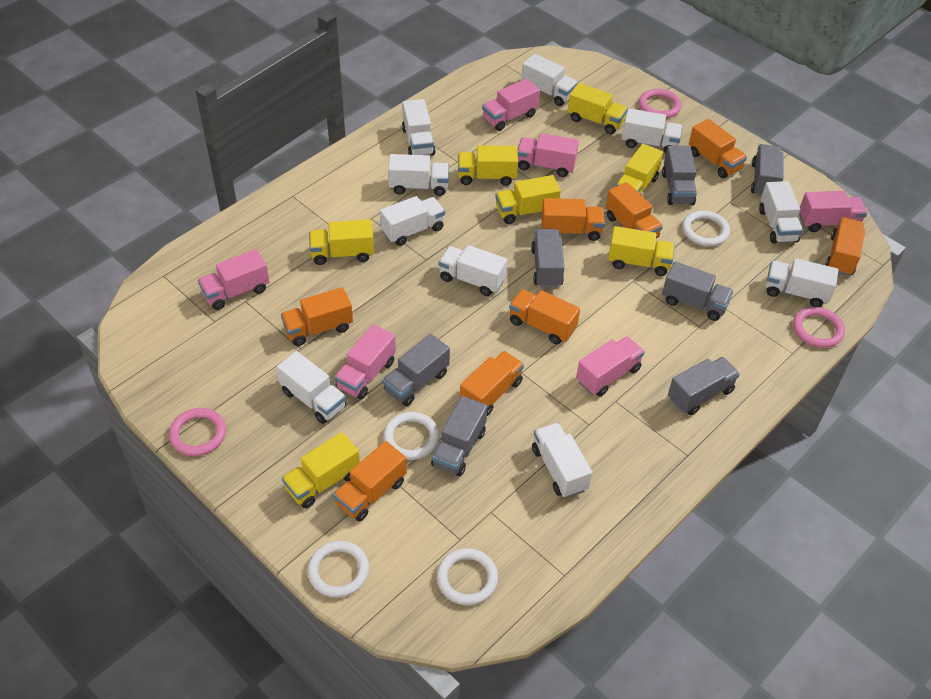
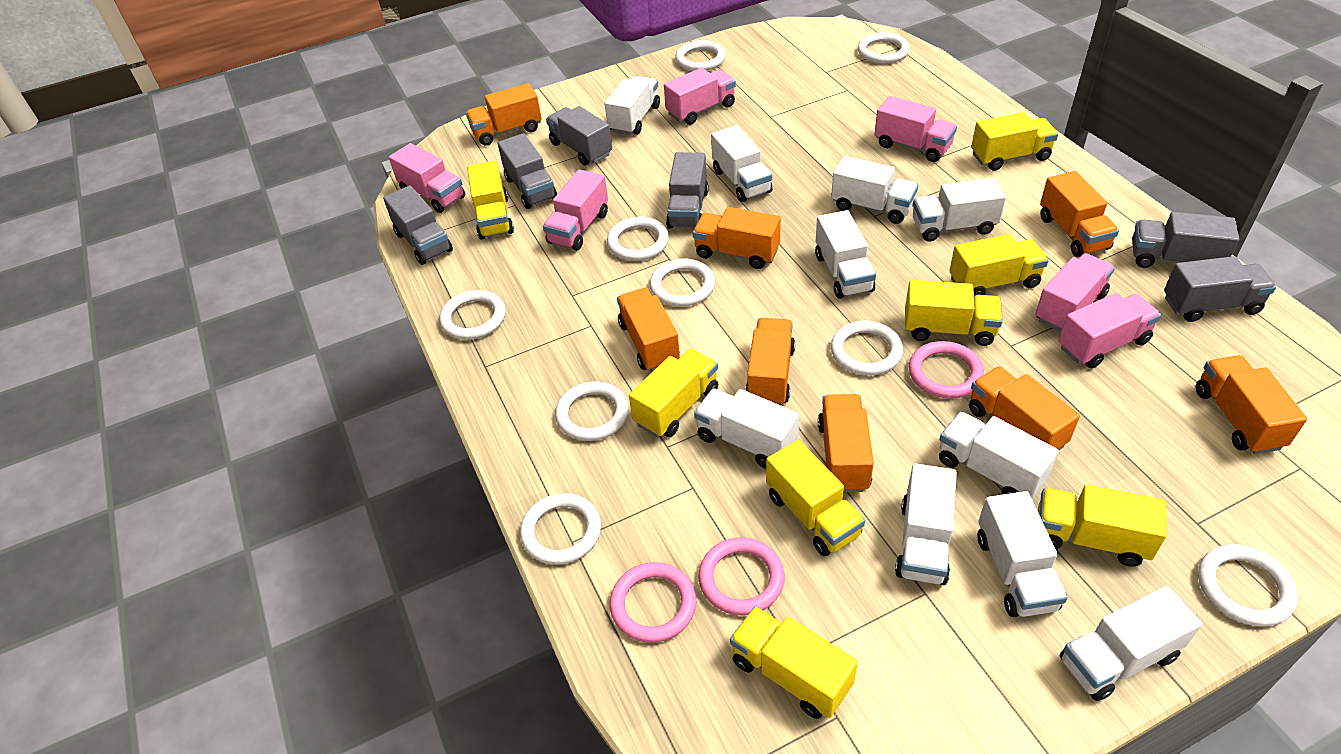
grey truck: 7 -> 6
white ring: 4 -> 9
yellow truck: 7 -> 8

